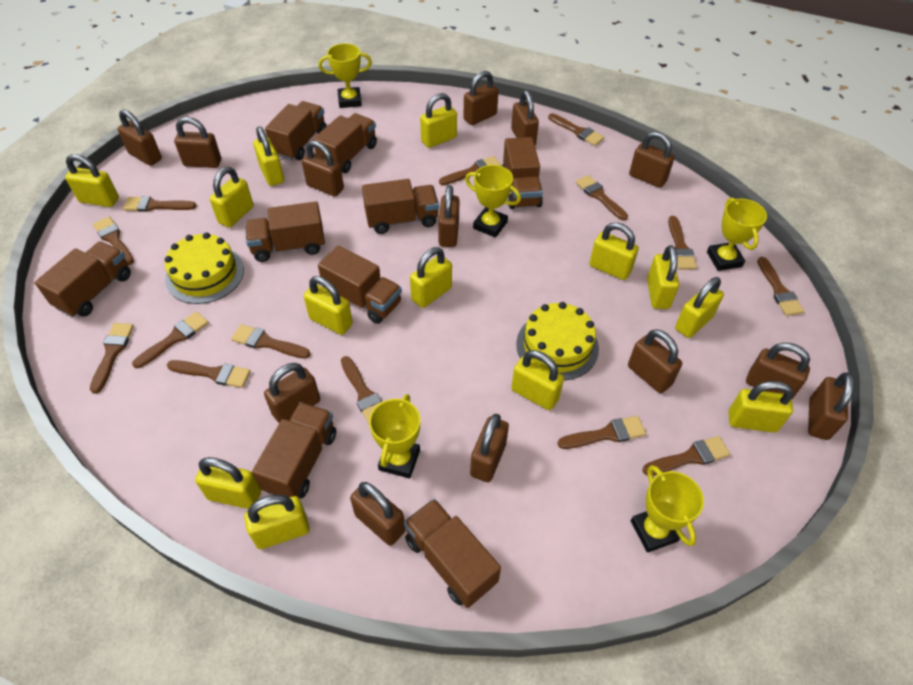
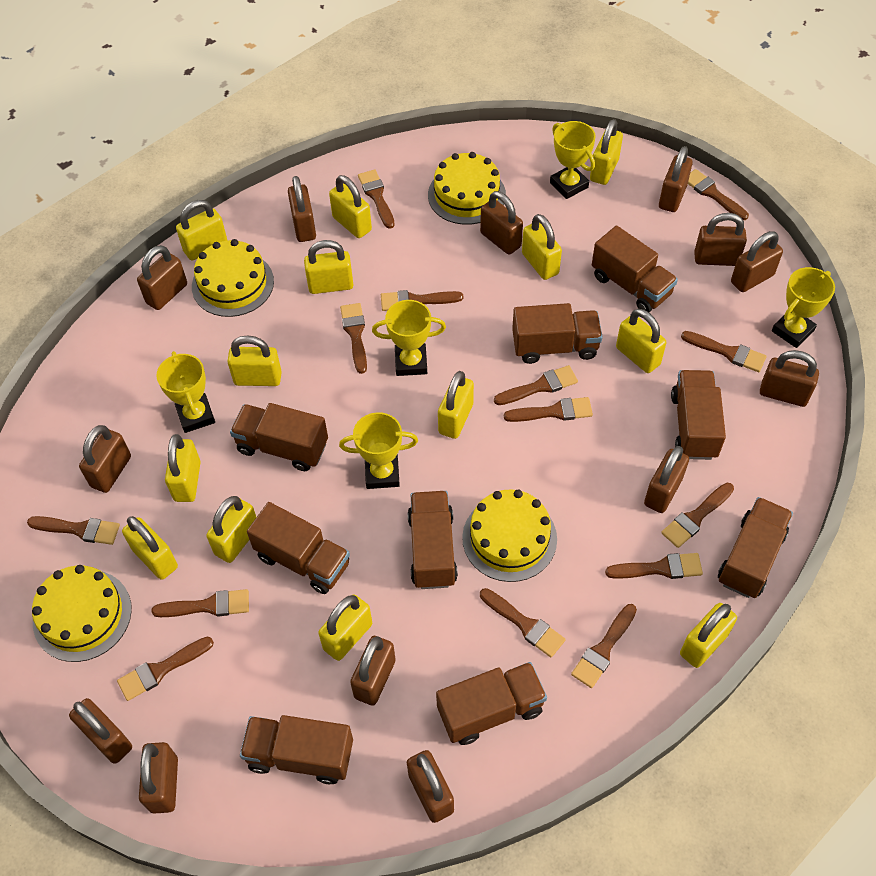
yellow cake: 2 -> 4

